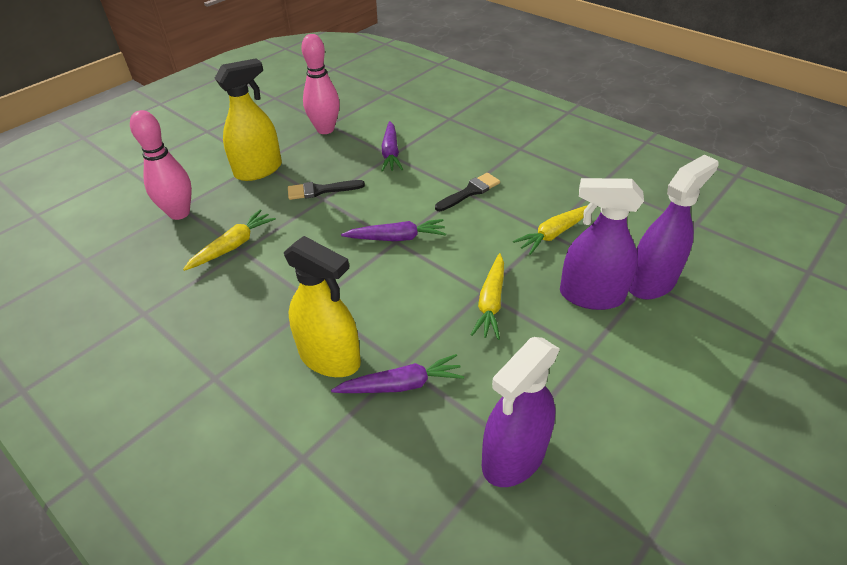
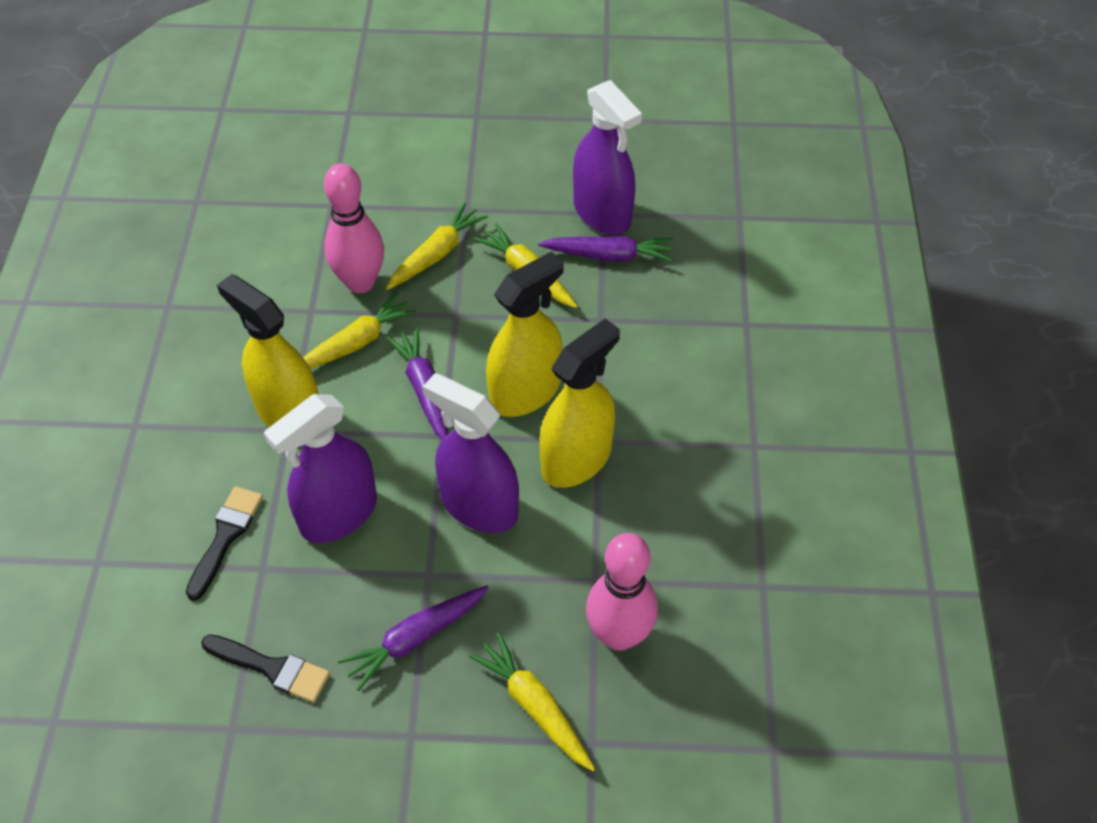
yellow carrot: 3 -> 4
yellow spray bottle: 2 -> 3

